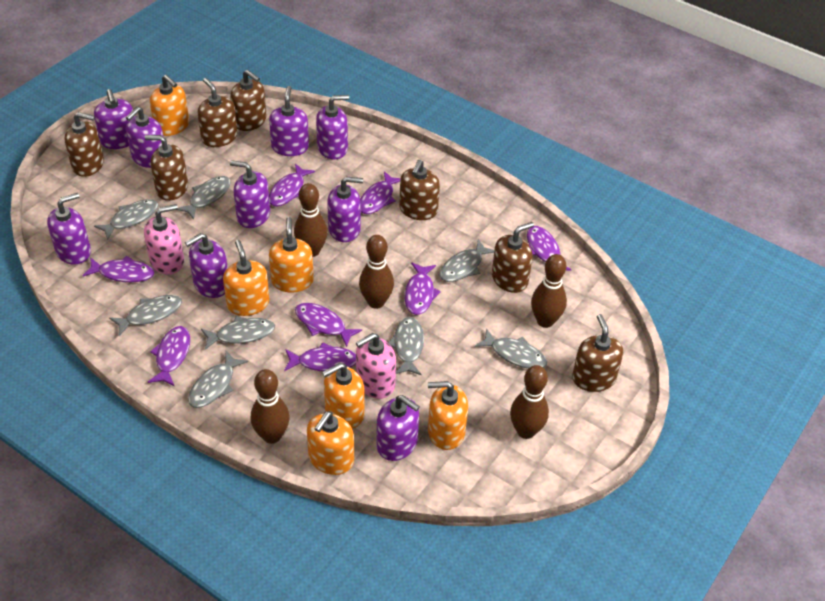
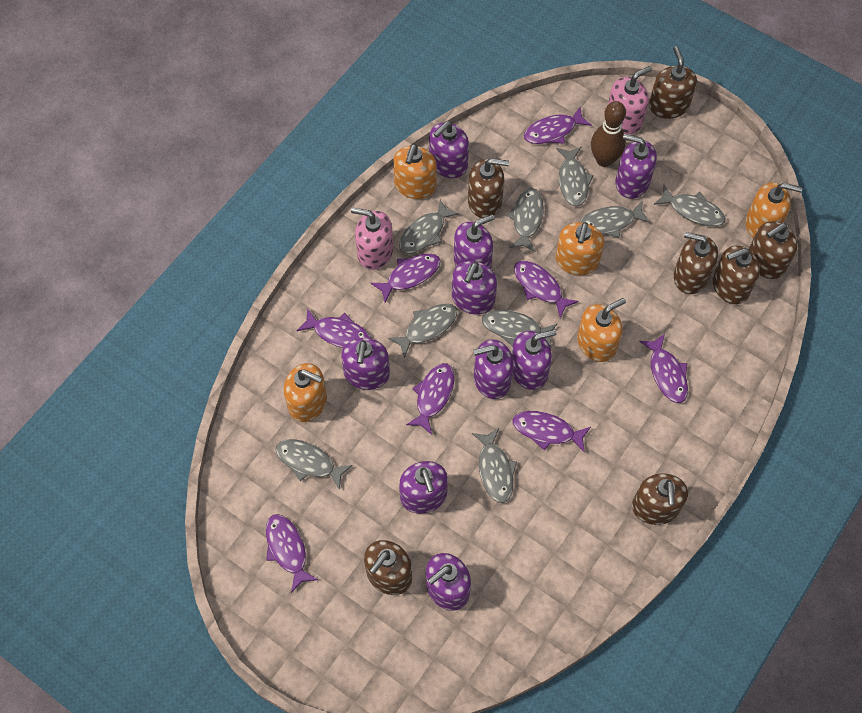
brown bowling pin: 5 -> 1
grey fish: 8 -> 9
orange soap dispenser: 6 -> 5

